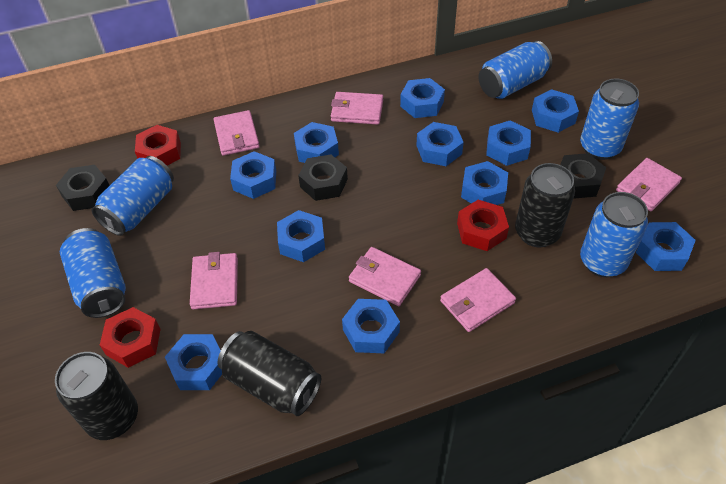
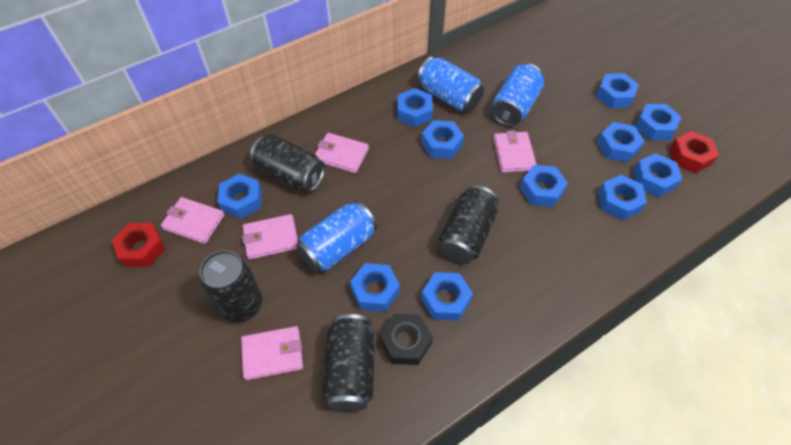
black can: 3 -> 4
black nut: 3 -> 1
blue can: 5 -> 3
pink wallet: 6 -> 5
red nut: 3 -> 2

